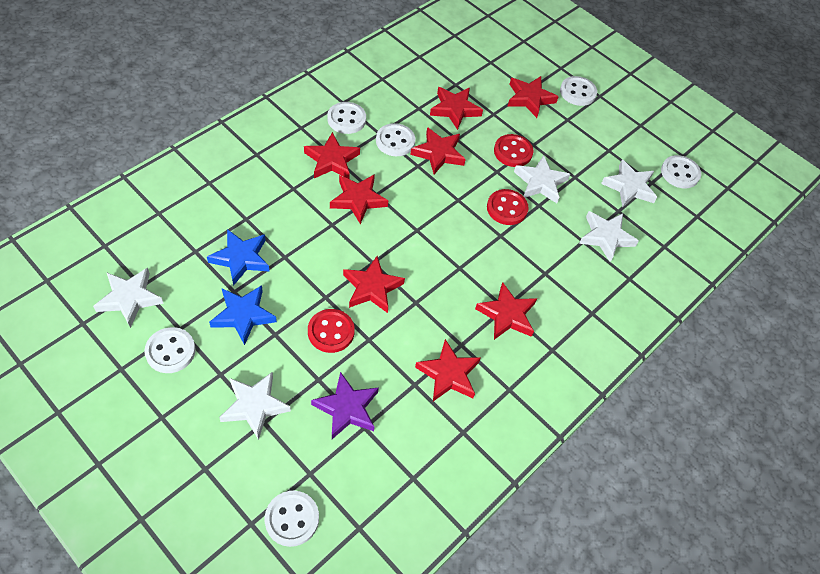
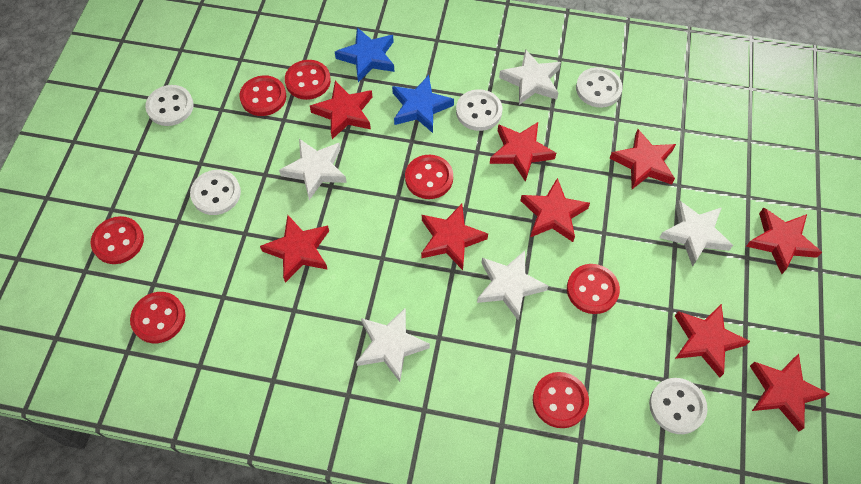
purple star: 1 -> 0
red button: 3 -> 7
red star: 8 -> 9
white button: 6 -> 5

